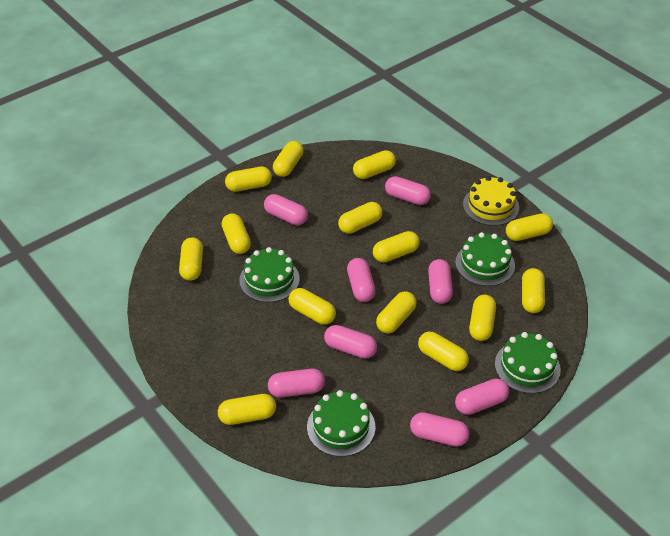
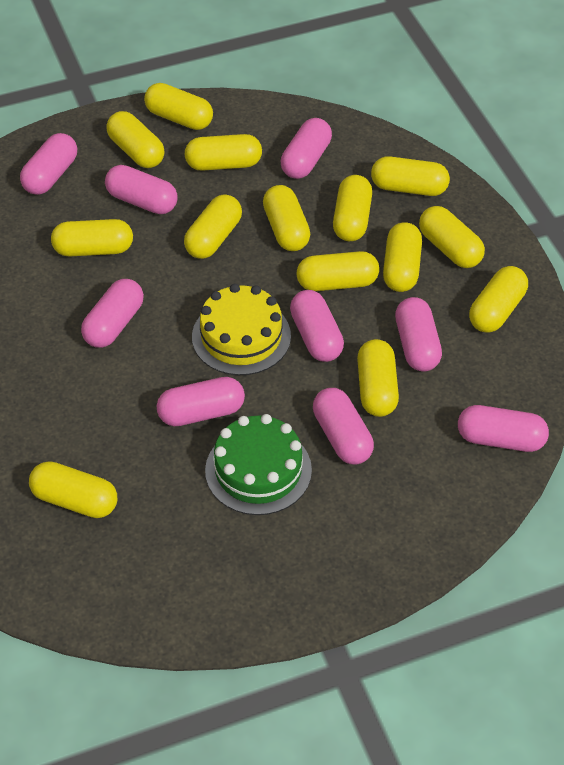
green cake: 4 -> 1
pink capsule: 8 -> 9

